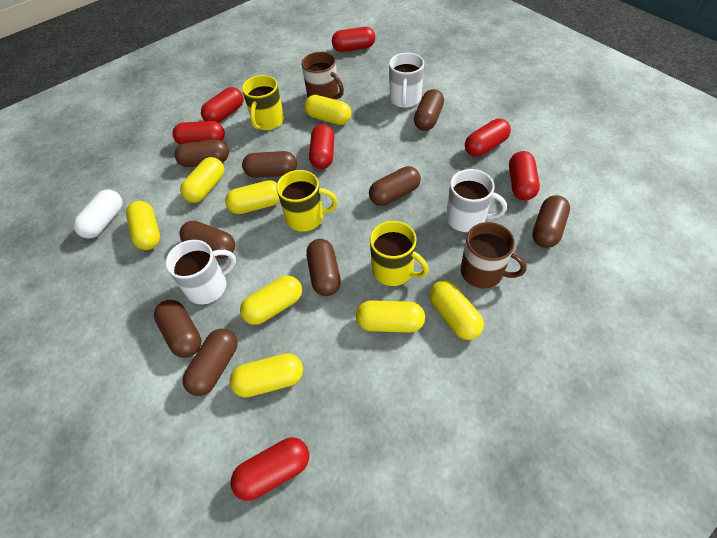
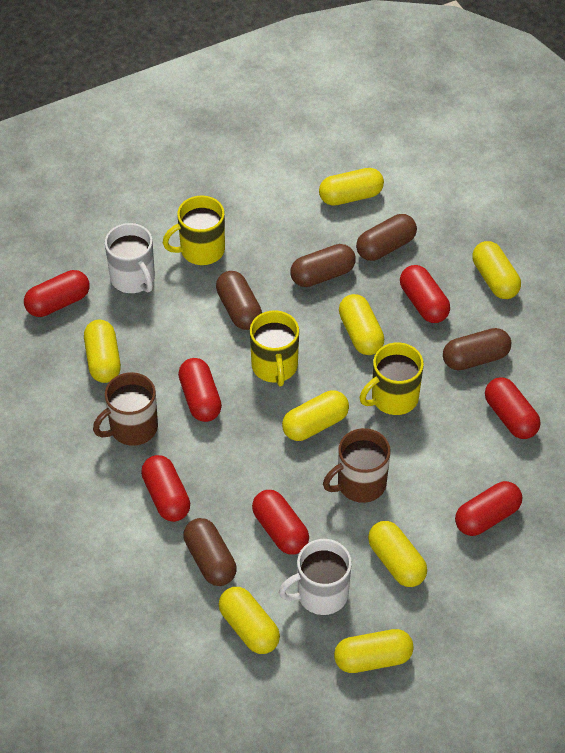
brown capsule: 9 -> 5
white capsule: 1 -> 0
white mug: 3 -> 2

